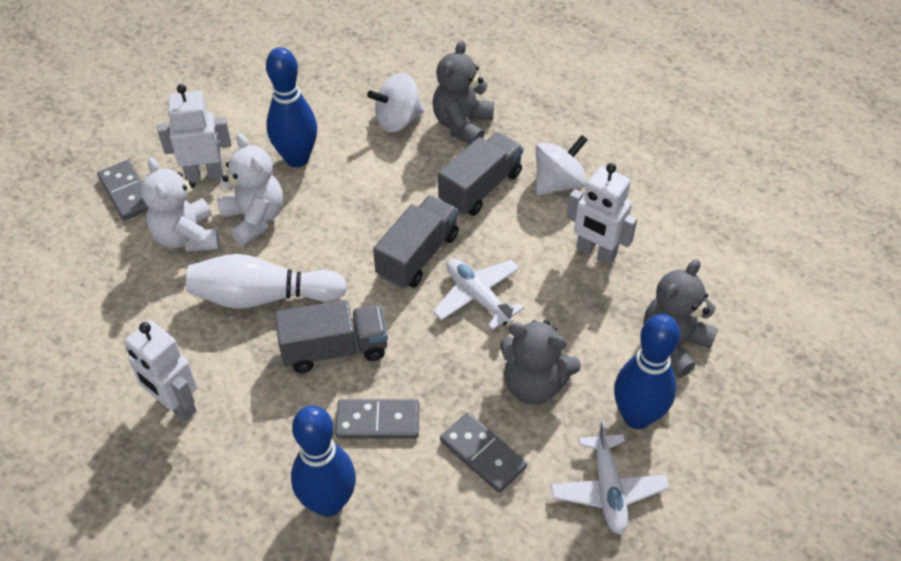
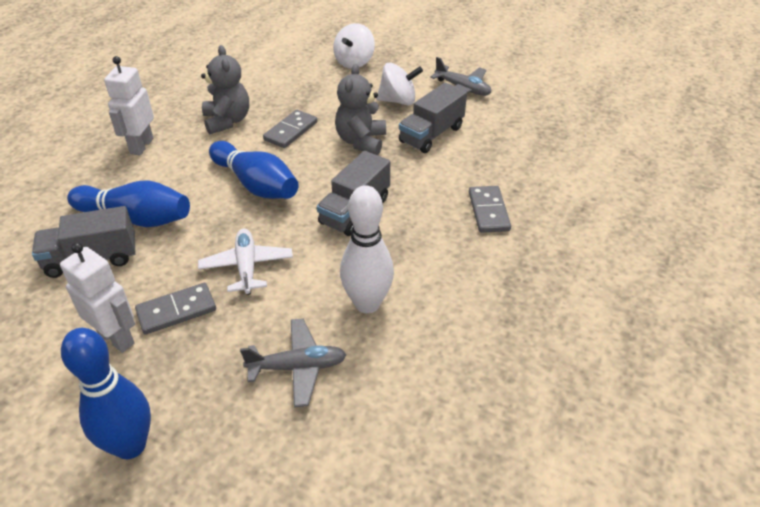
grey plane: 0 -> 2
grey teddy bear: 3 -> 2
white plane: 2 -> 1
white robot: 3 -> 2
white teddy bear: 2 -> 0

